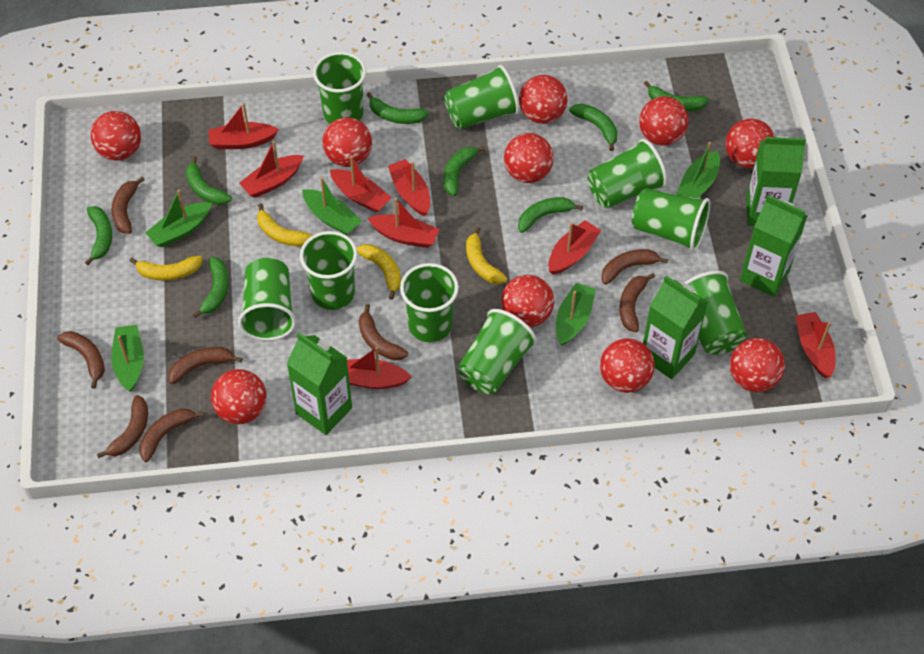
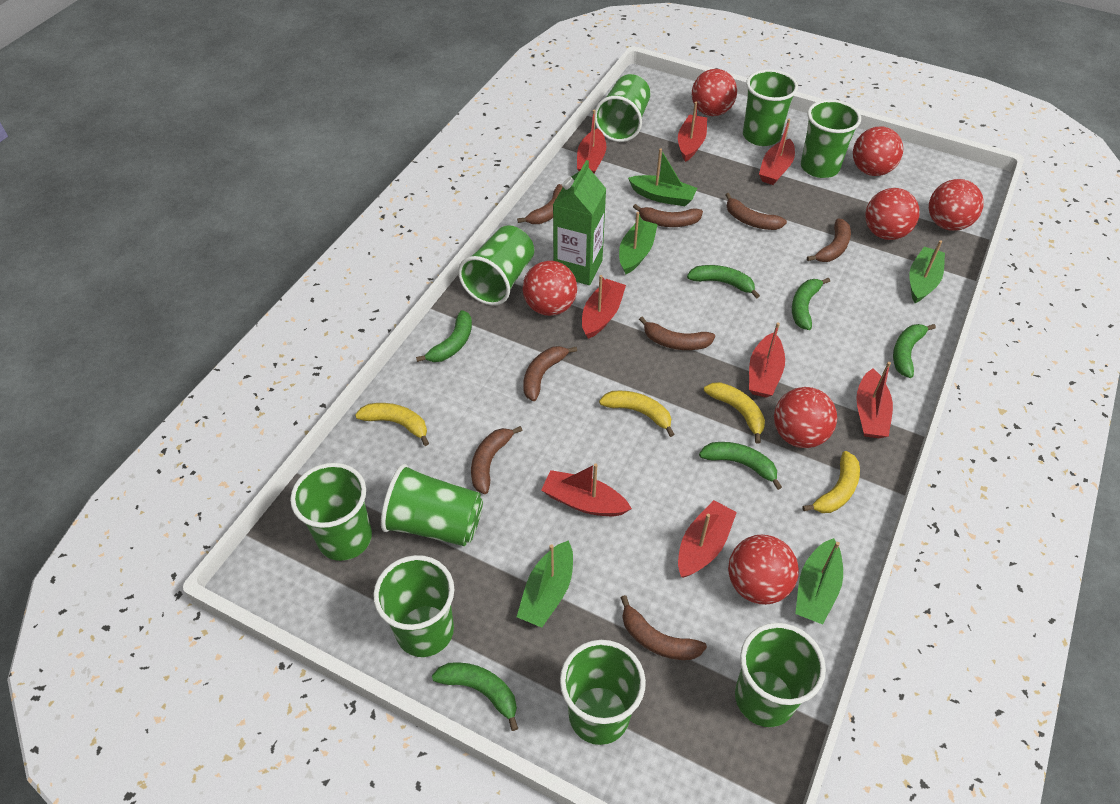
green banana: 8 -> 6
green carton: 4 -> 1
red ball: 10 -> 7

